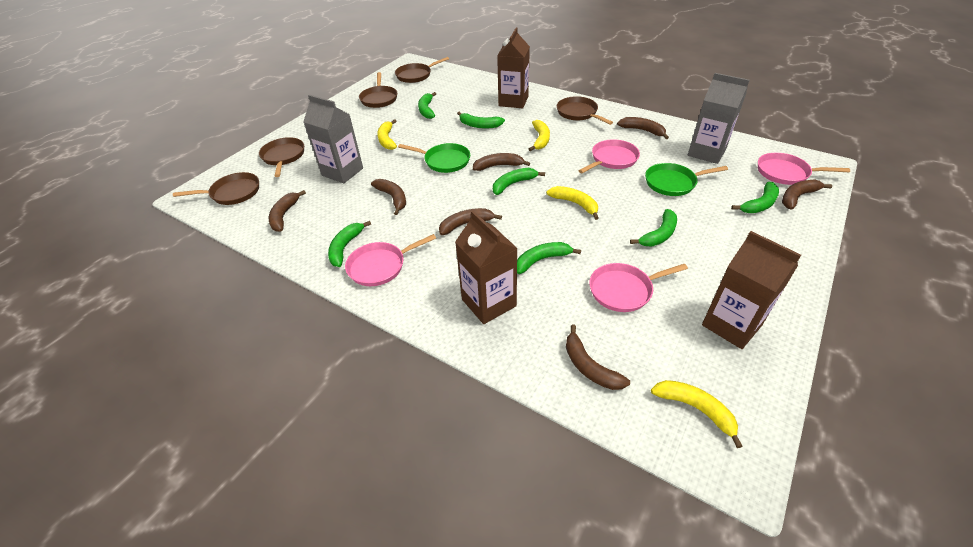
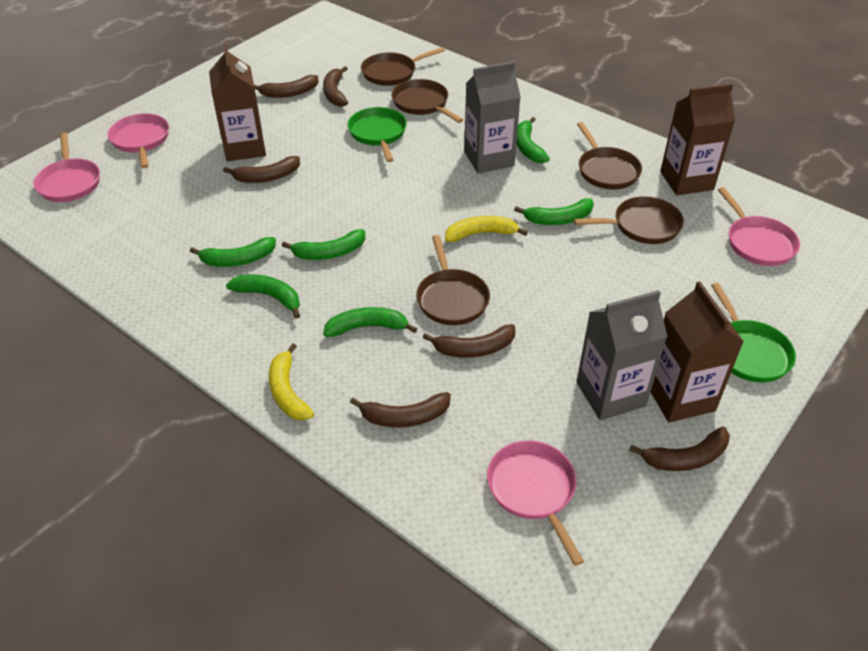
brown banana: 7 -> 6
green banana: 7 -> 6
yellow banana: 4 -> 2

